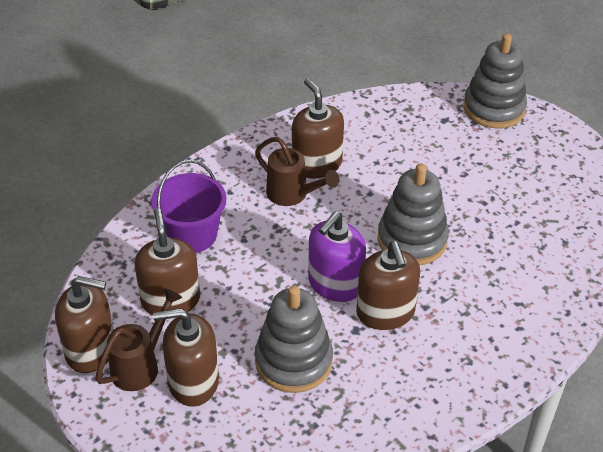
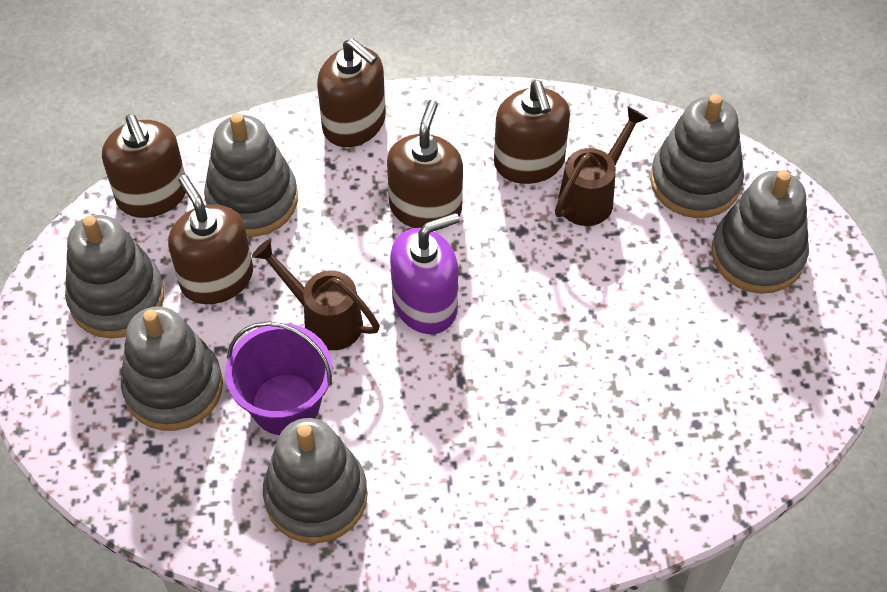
grey stacking toy: 3 -> 6

